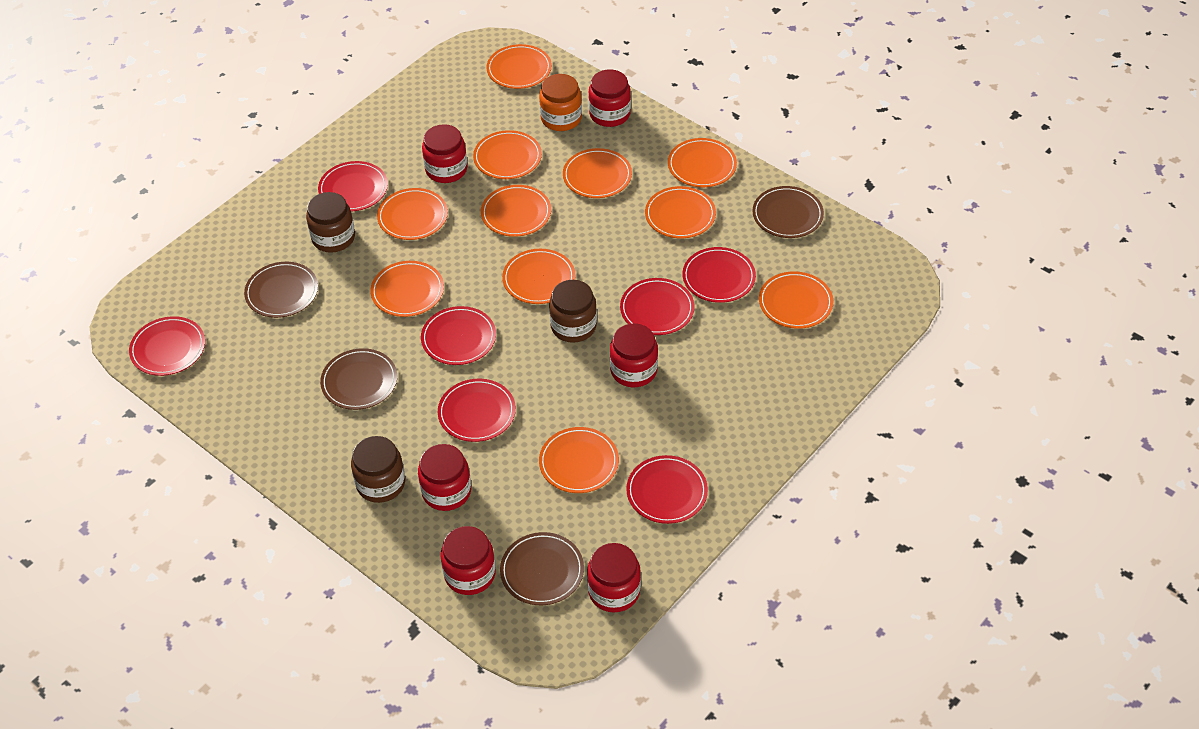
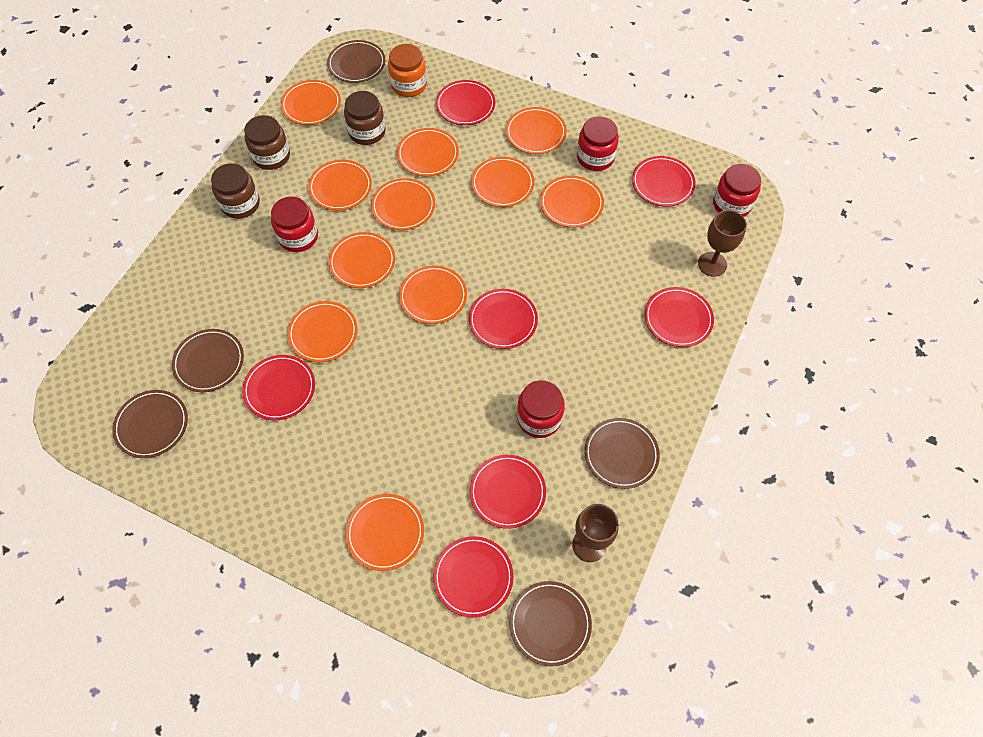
brown goblet: 0 -> 2
brown plate: 4 -> 5
red jar: 6 -> 4

